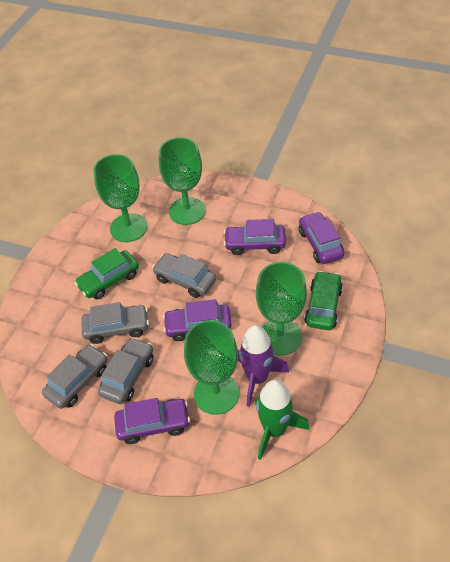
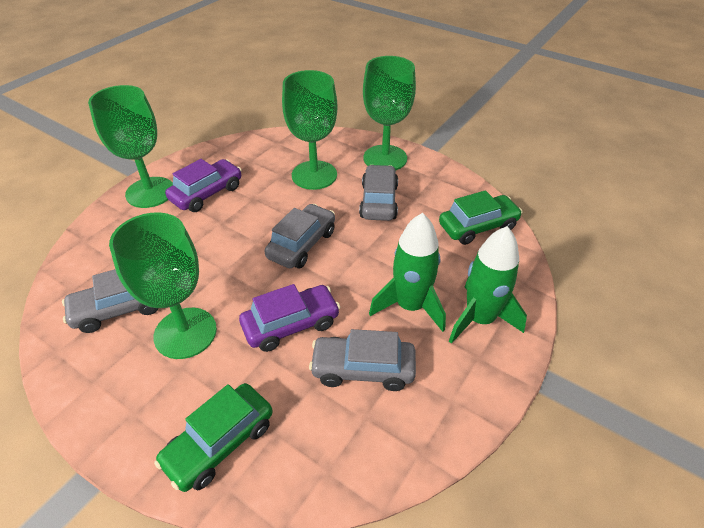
green rocket: 1 -> 2
purple car: 4 -> 2
purple rocket: 1 -> 0

